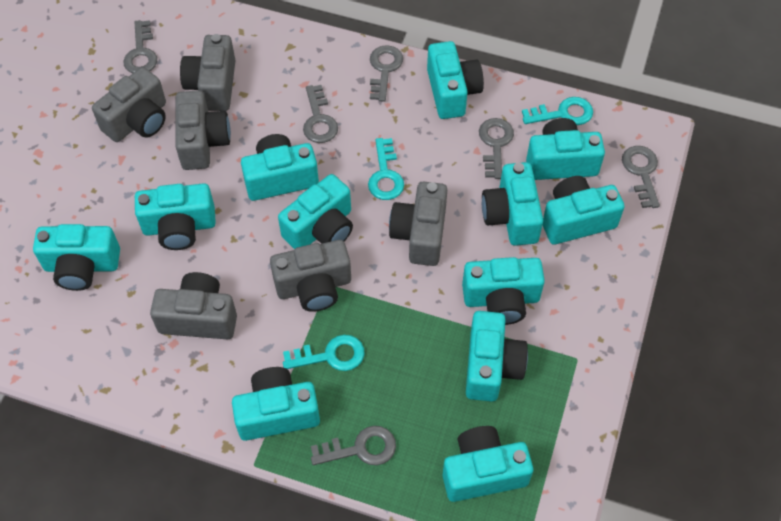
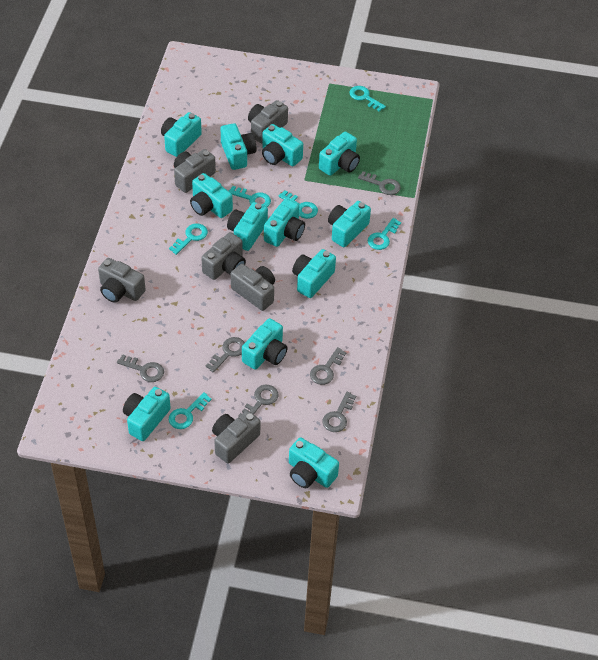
turquoise key: 3 -> 6

